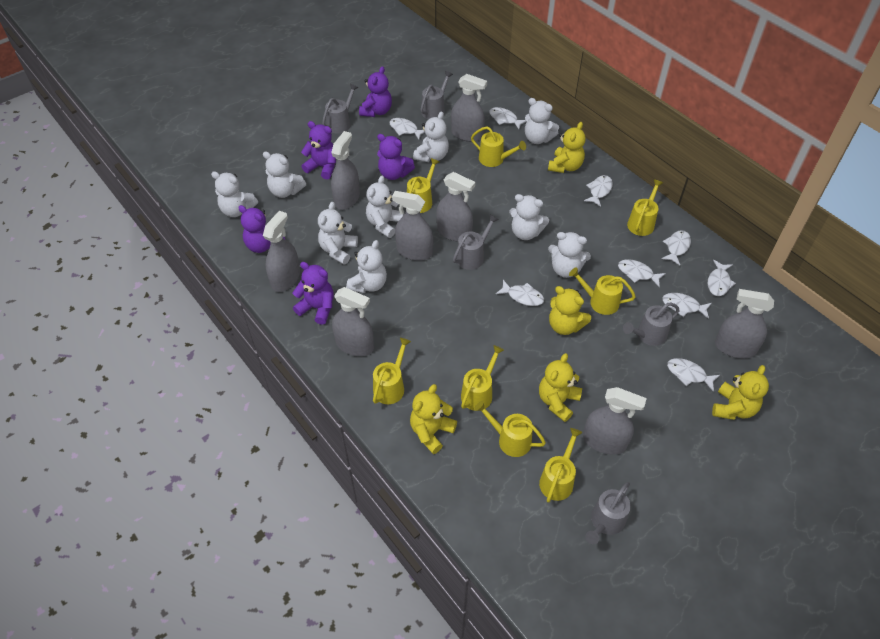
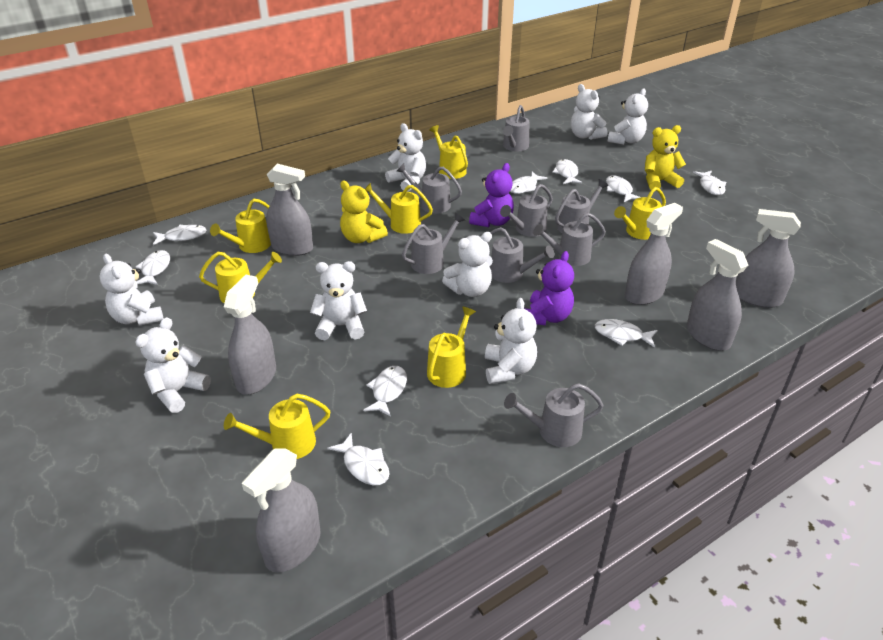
grey spray bottle: 8 -> 6
grey watering can: 5 -> 8
purple teddy bear: 5 -> 2
white teddy bear: 9 -> 8
yellow teddy bear: 5 -> 2
yellow watering can: 8 -> 7

